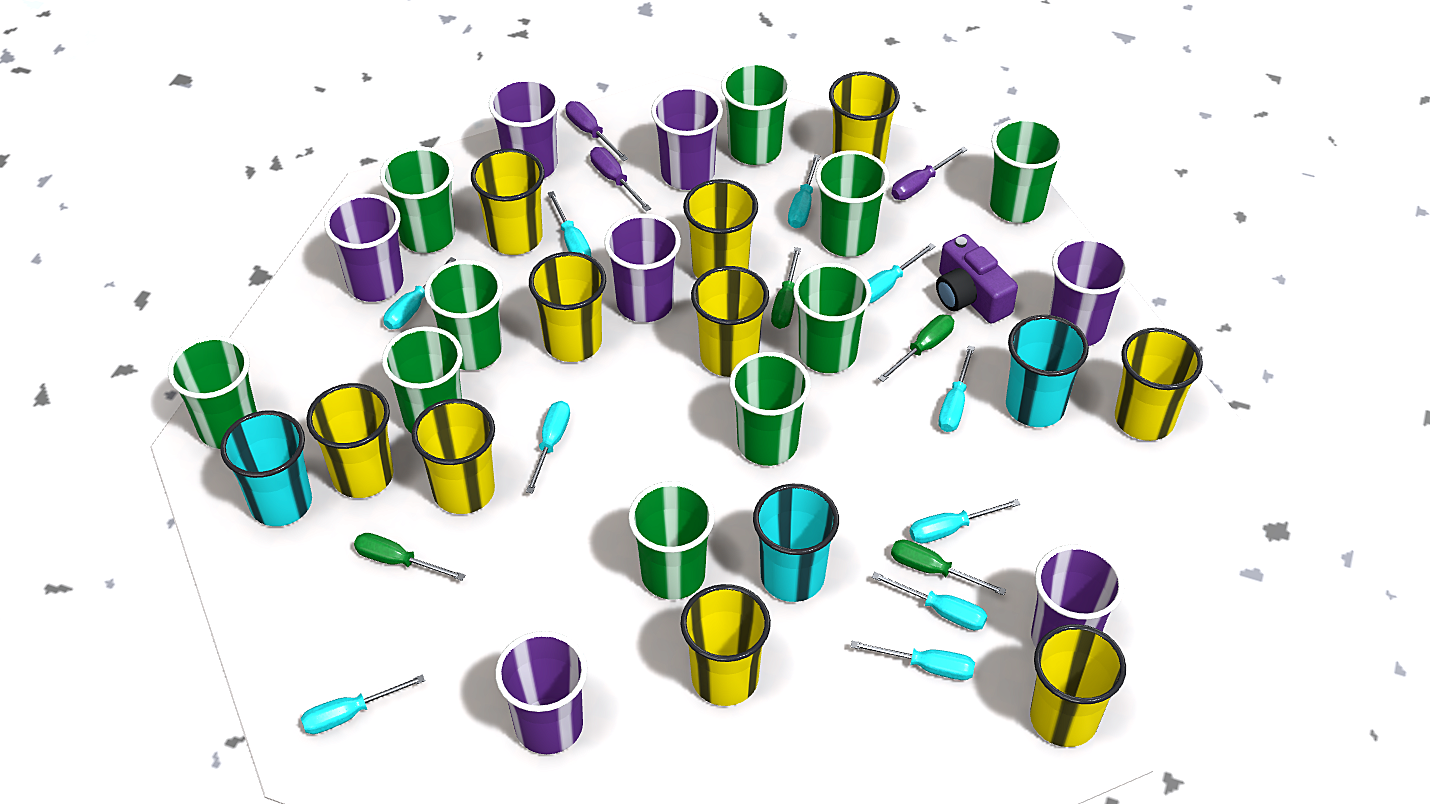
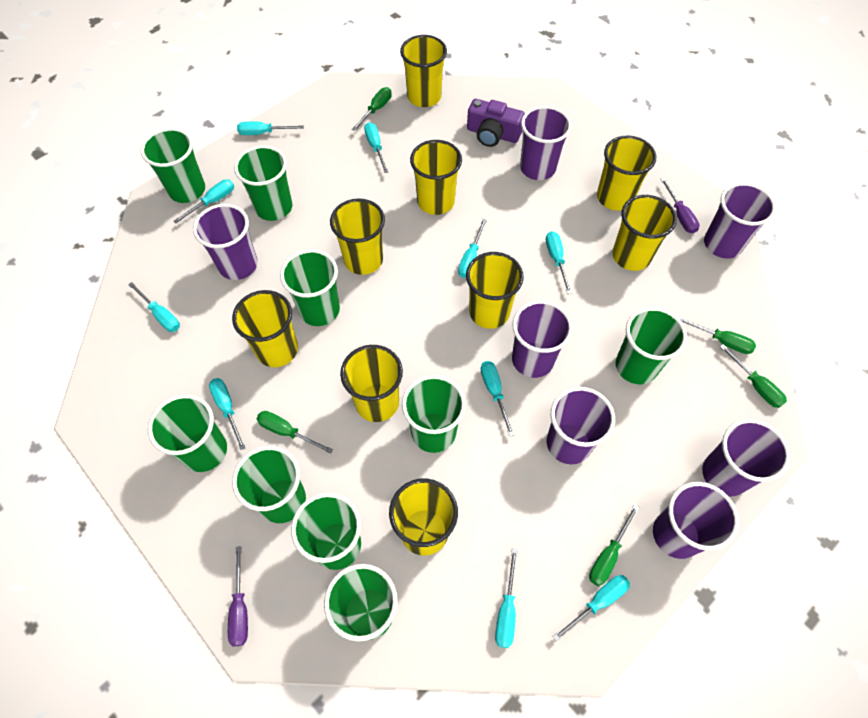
green cup: 10 -> 9
green screwdriver: 4 -> 5
purple screwdriver: 3 -> 2
turquoise cup: 3 -> 0
yellow cup: 10 -> 9

